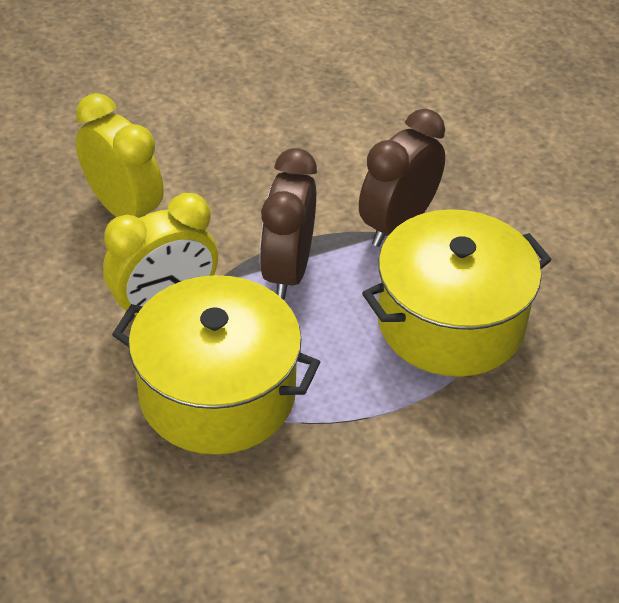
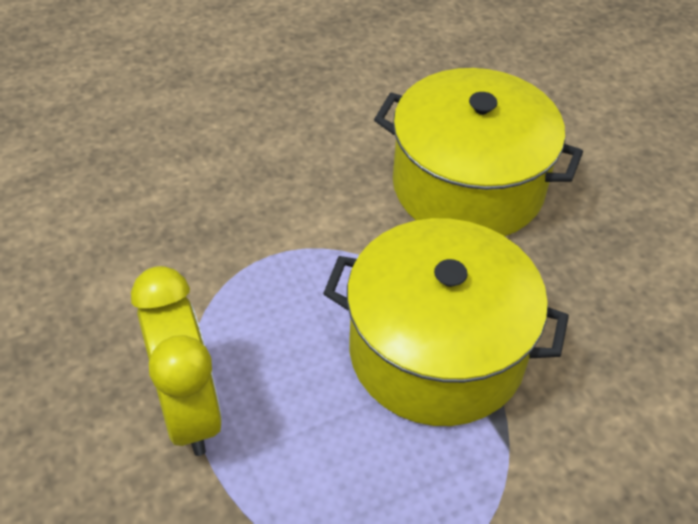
brown clock: 2 -> 0
yellow clock: 2 -> 1

